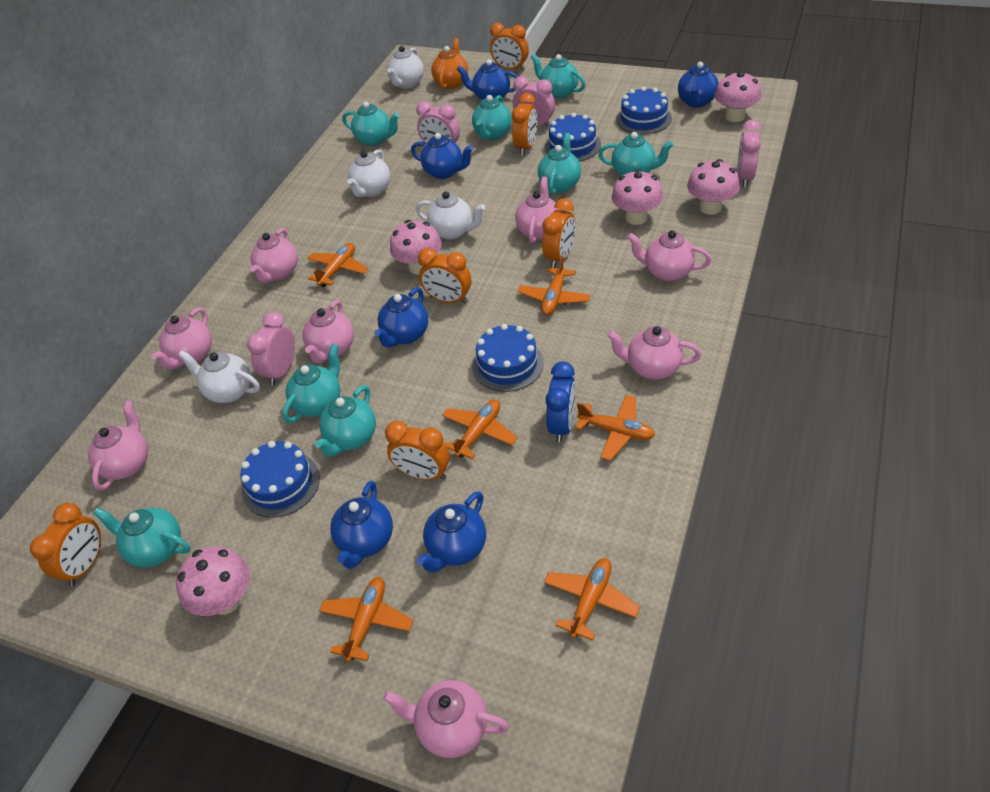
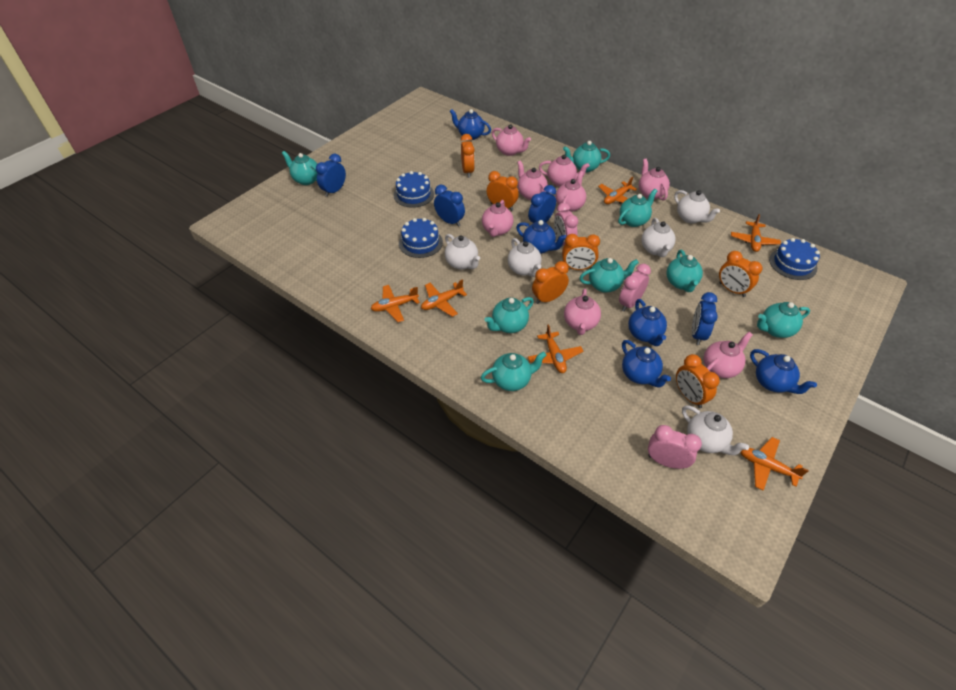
blue cake: 4 -> 3
blue clock: 1 -> 4
blue teapot: 6 -> 5
orange teapot: 1 -> 0
pink clock: 4 -> 3
pink mushroom: 5 -> 0
white teapot: 4 -> 5

